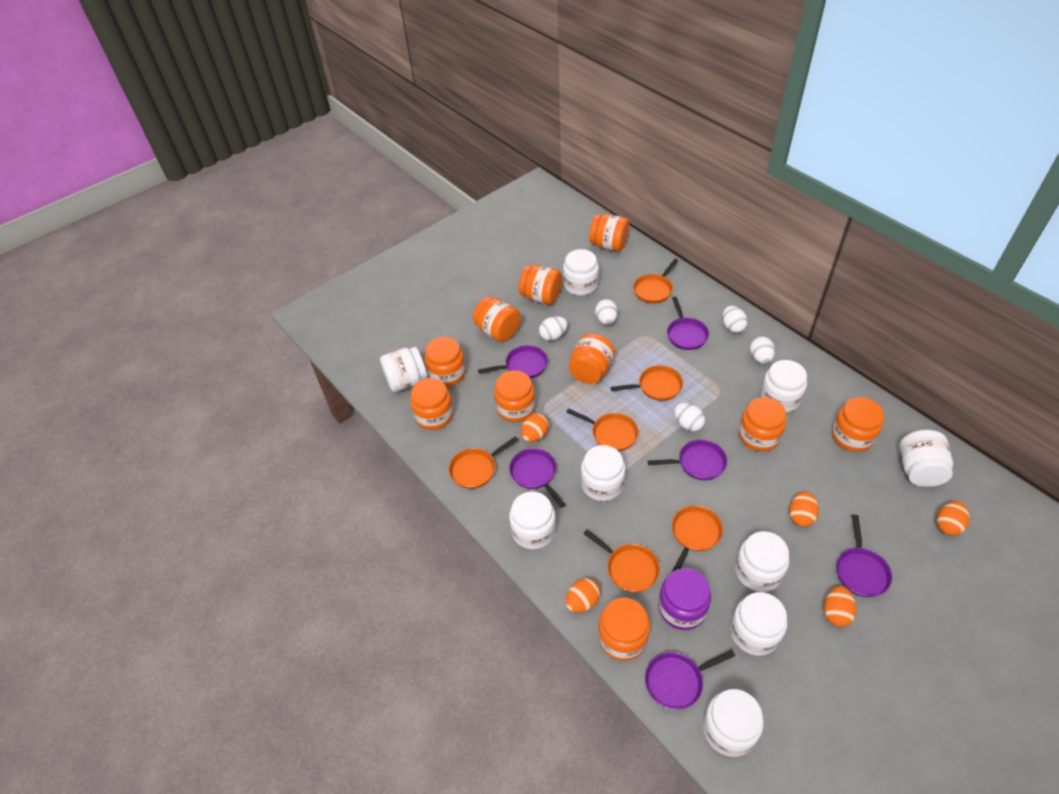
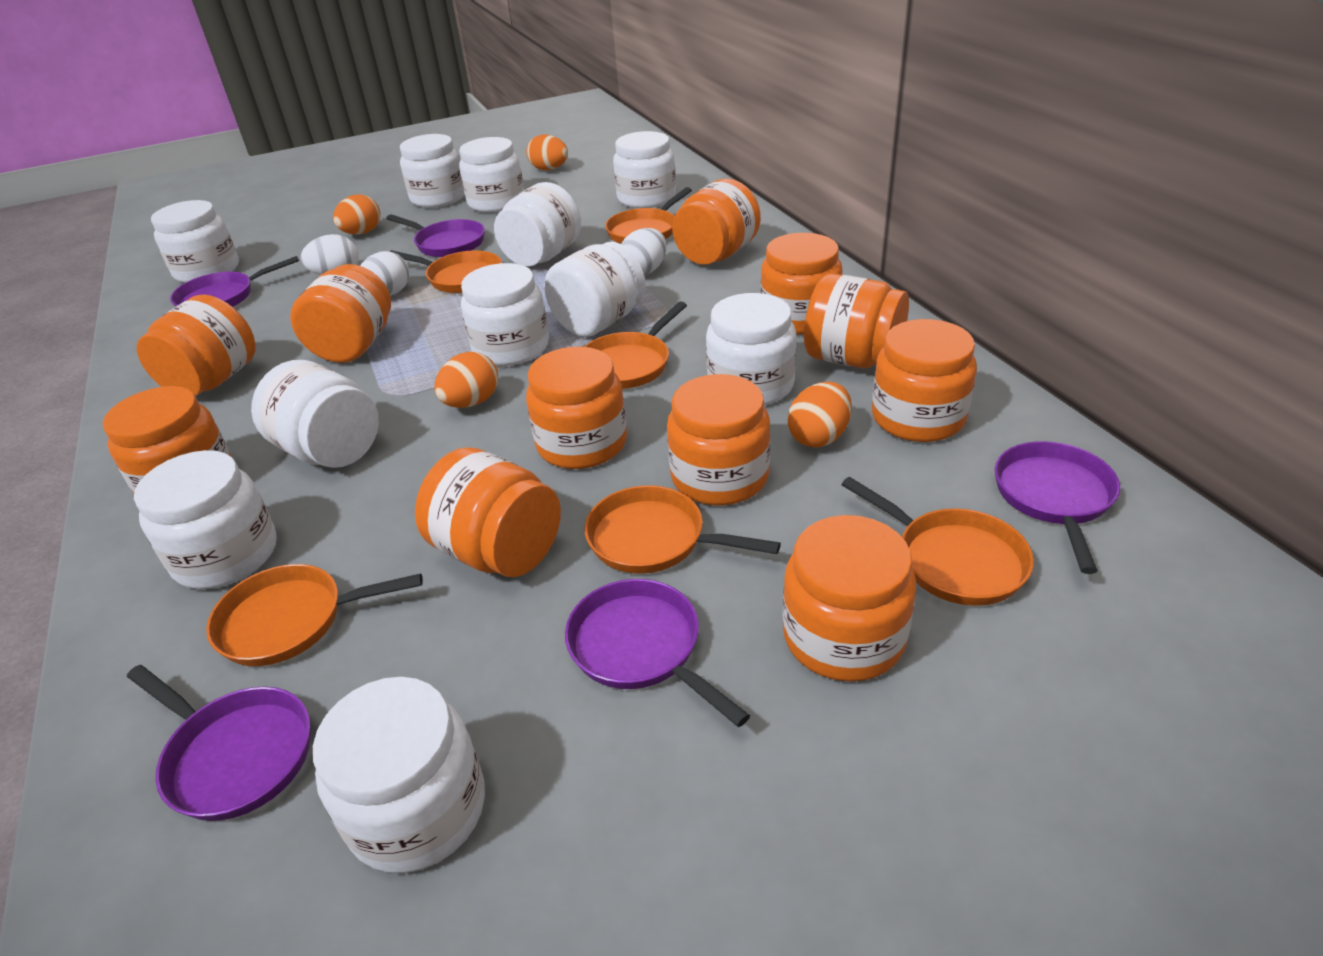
orange egg: 5 -> 4
orange jar: 10 -> 11
purple jar: 1 -> 0
purple pan: 6 -> 5
white egg: 5 -> 3
white jar: 9 -> 11

